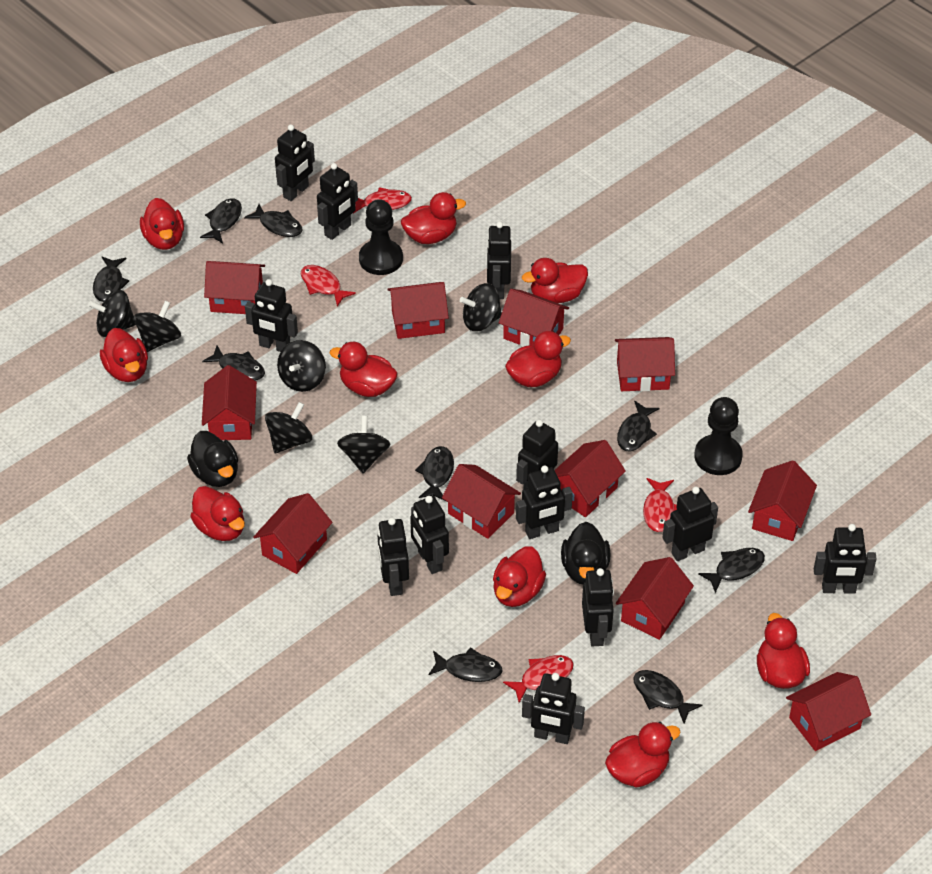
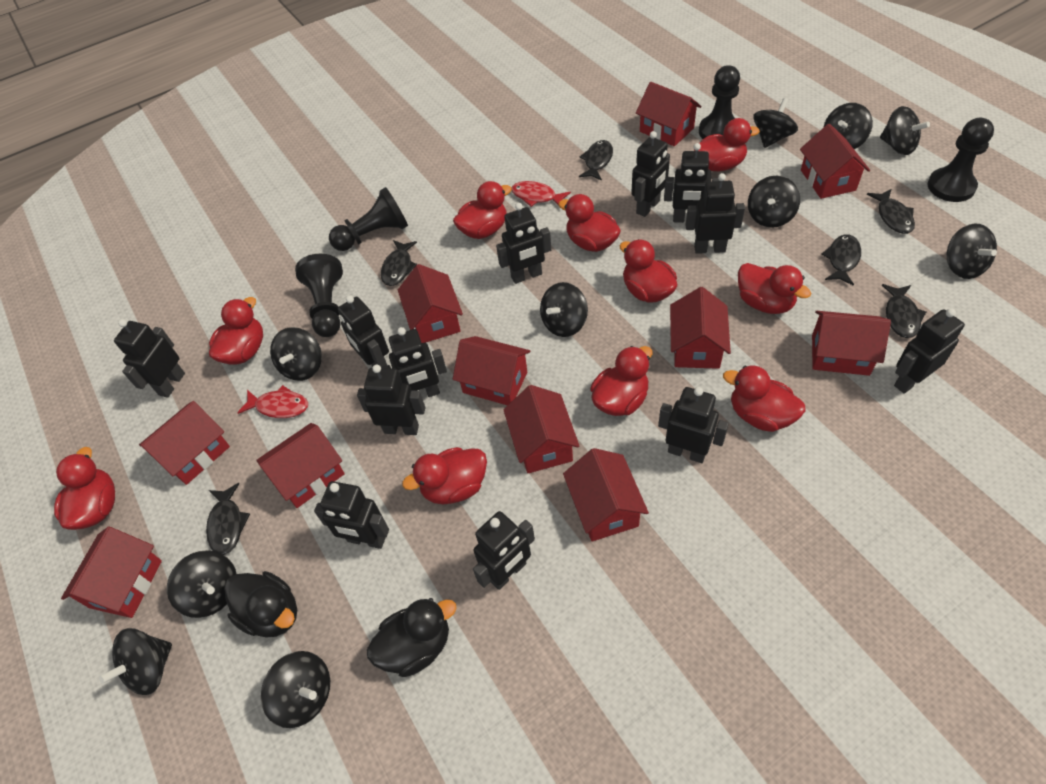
black fish: 9 -> 6
black pawn: 2 -> 4
black spinning top: 6 -> 10
red fish: 4 -> 2

